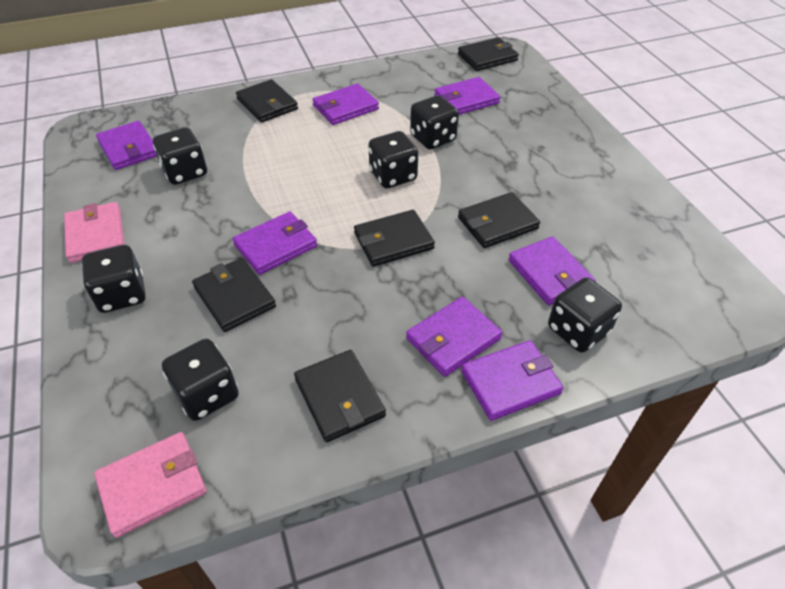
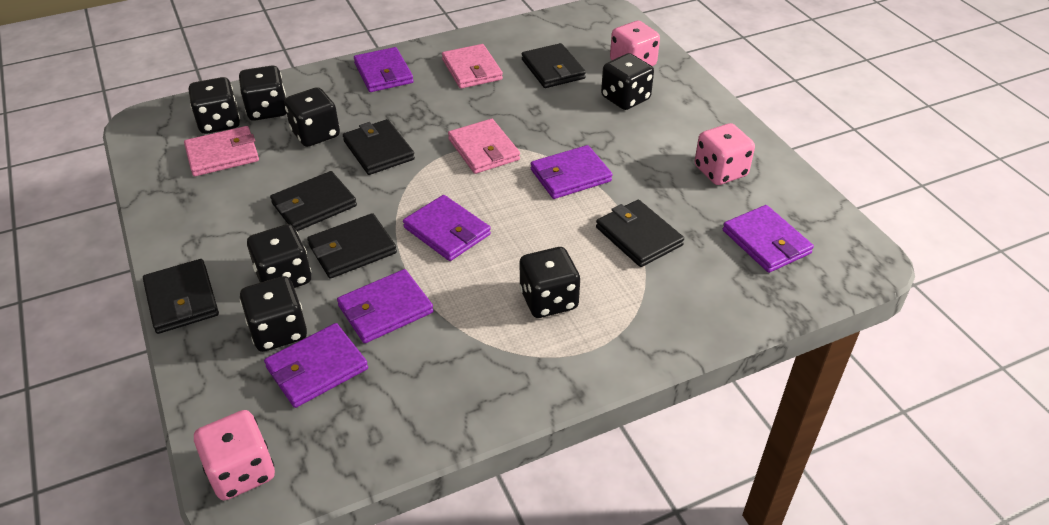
black dice: 6 -> 7
pink dice: 0 -> 3
pink wallet: 2 -> 3
purple wallet: 7 -> 6

